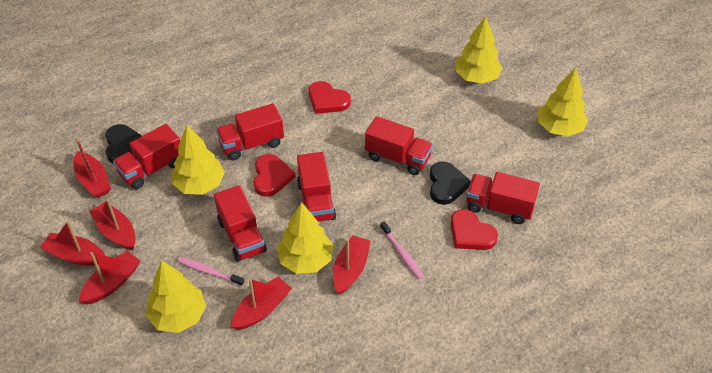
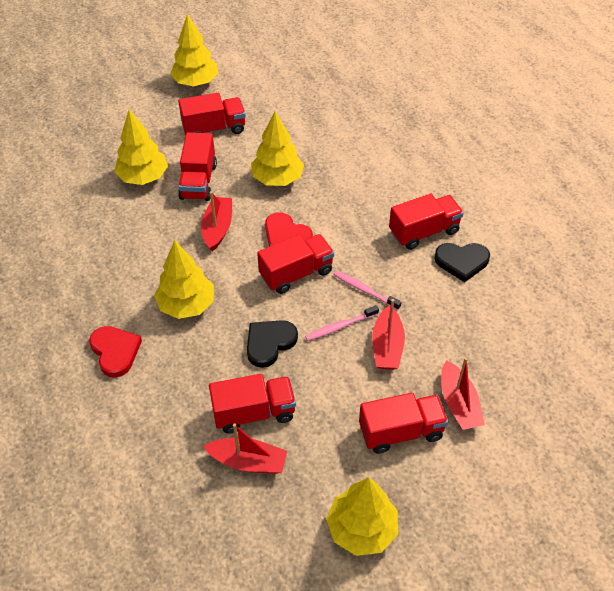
red boat: 6 -> 4
red heart: 3 -> 2

